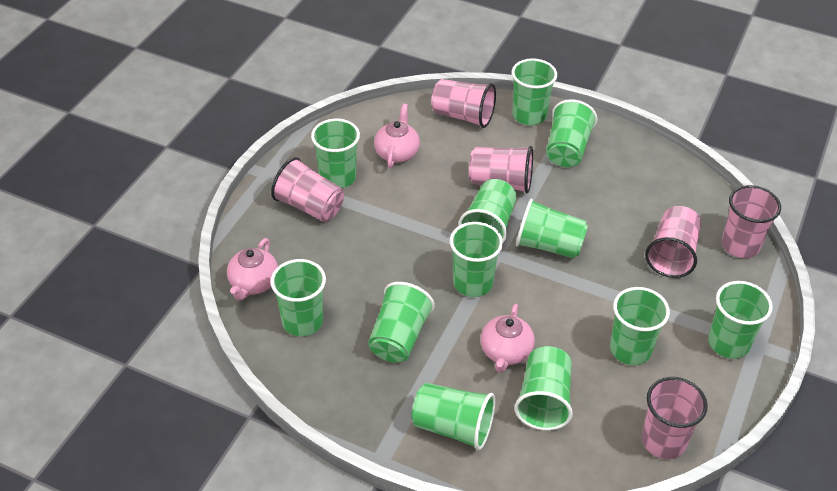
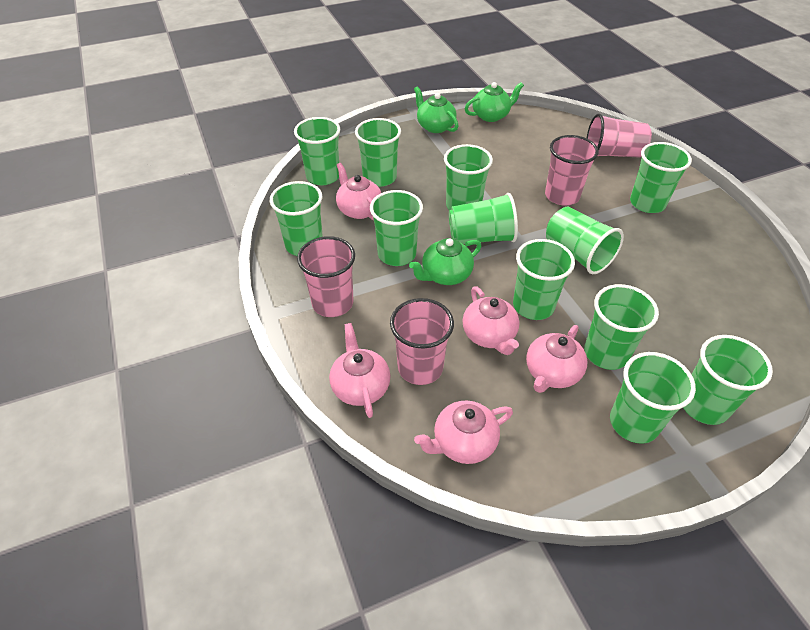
green teapot: 0 -> 3
pink cup: 6 -> 4
pink teapot: 3 -> 5

